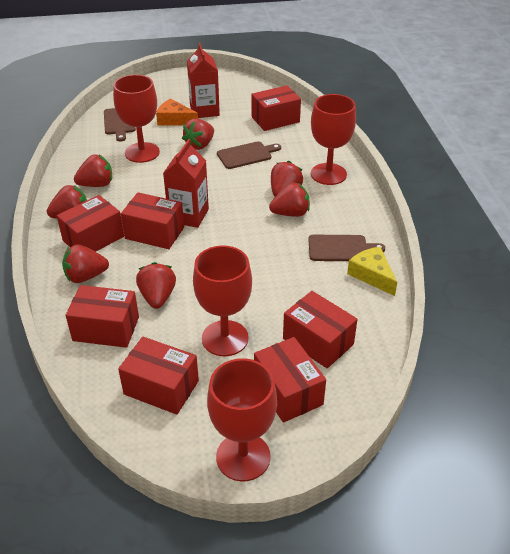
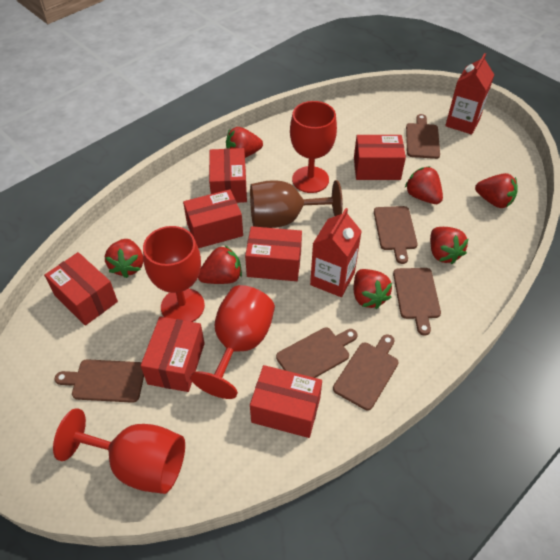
brown cutting board: 3 -> 6
brown goblet: 0 -> 1
orange cheese: 1 -> 0
yellow cheese: 1 -> 0

